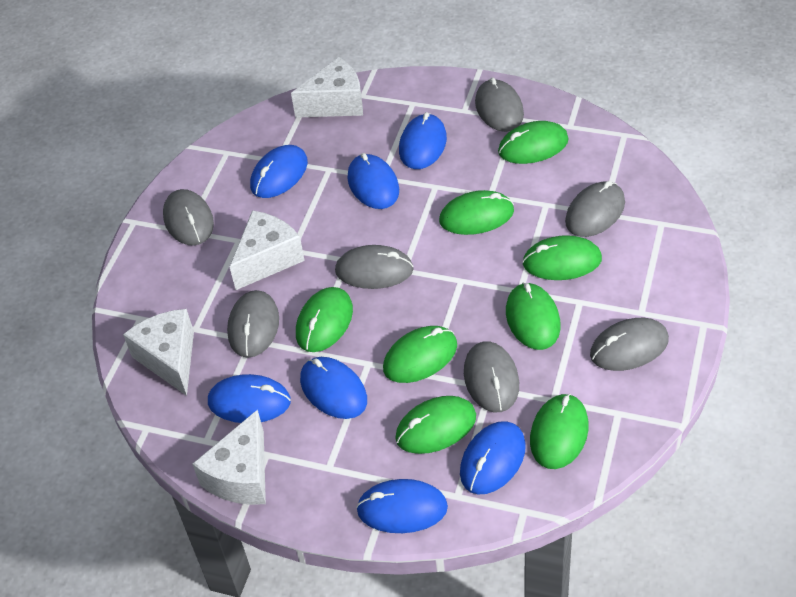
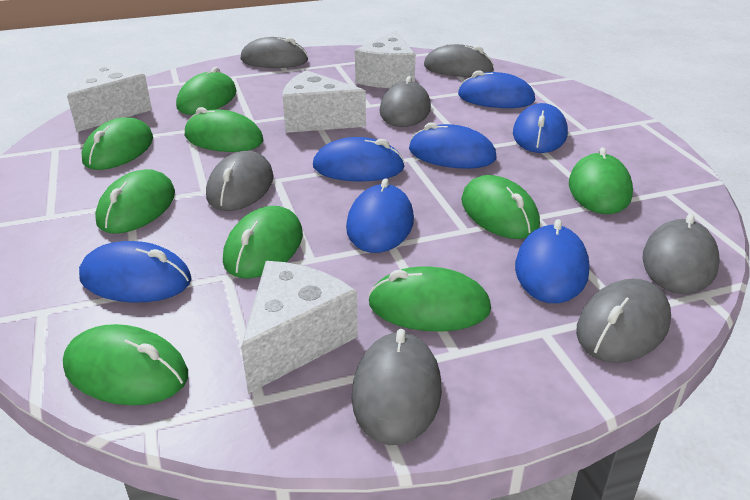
green mouse: 8 -> 9

